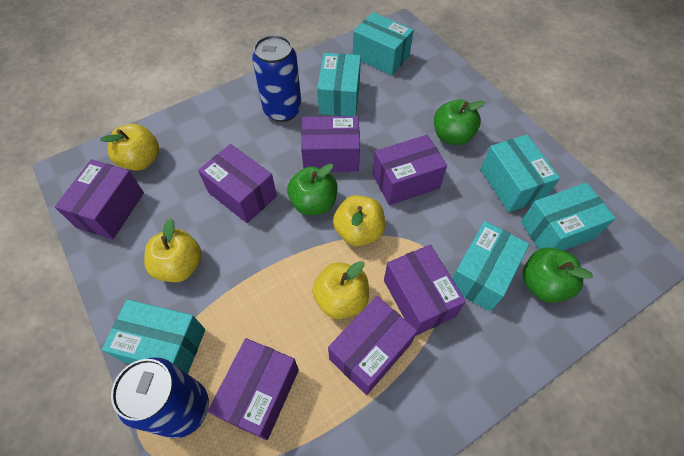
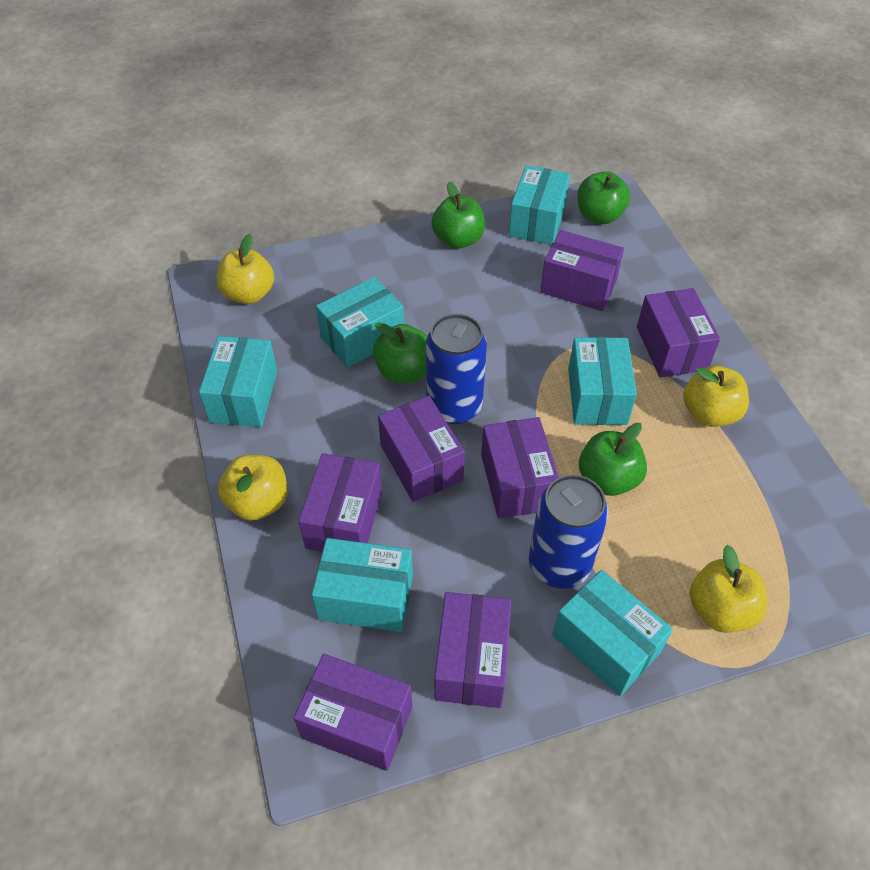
green apple: 3 -> 4

